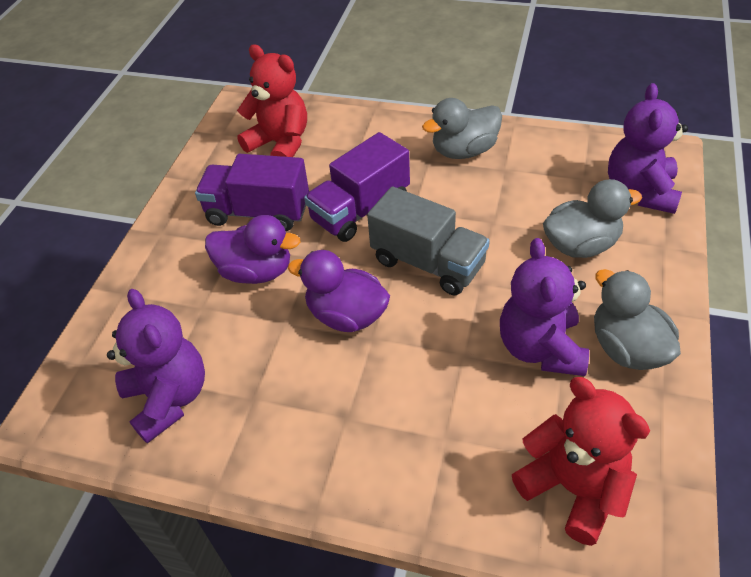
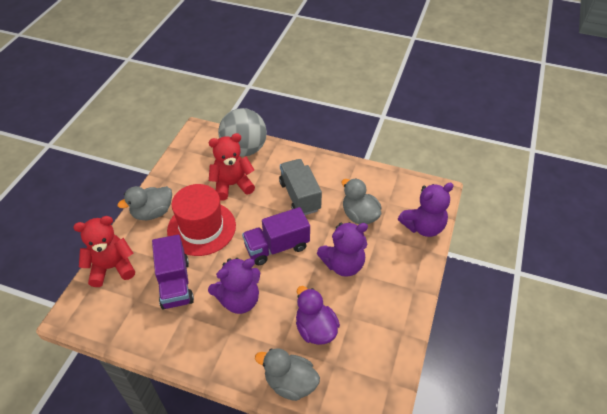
grey ball: 0 -> 1
purple duck: 2 -> 1
red hat: 0 -> 1

